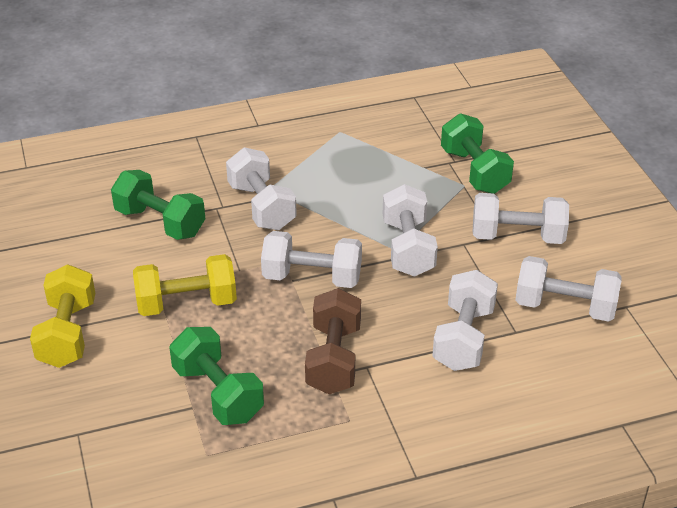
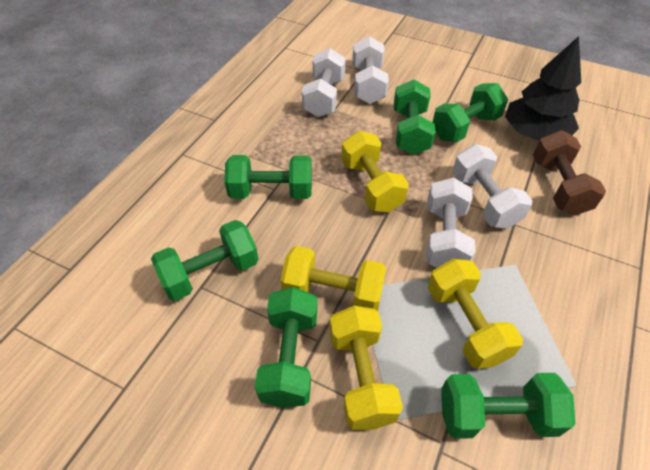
black tree: 0 -> 1
green dumbbell: 3 -> 6
white dumbbell: 6 -> 4
yellow dumbbell: 2 -> 4

